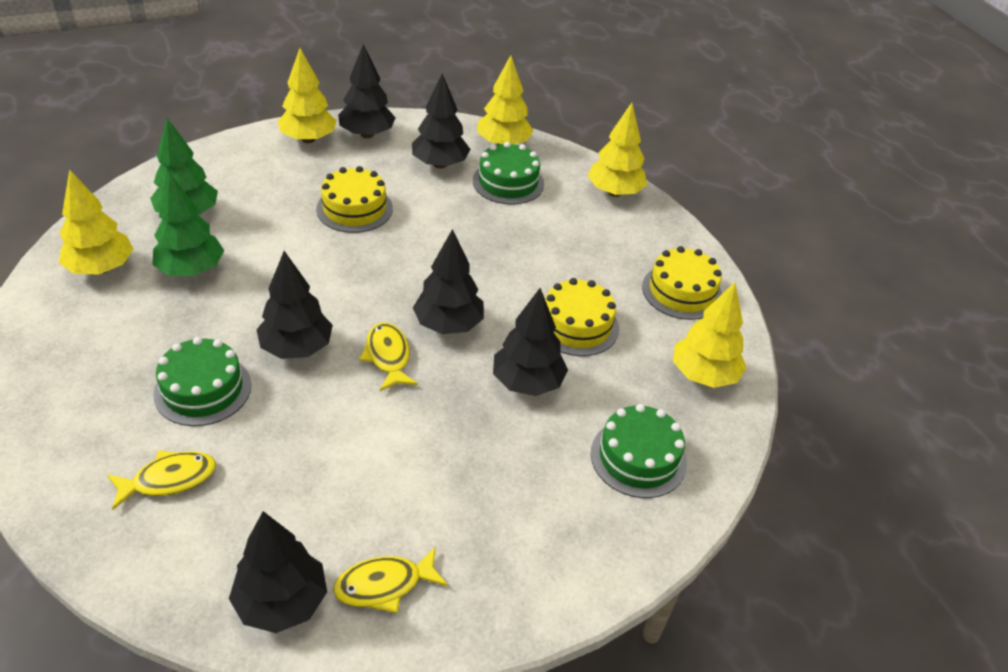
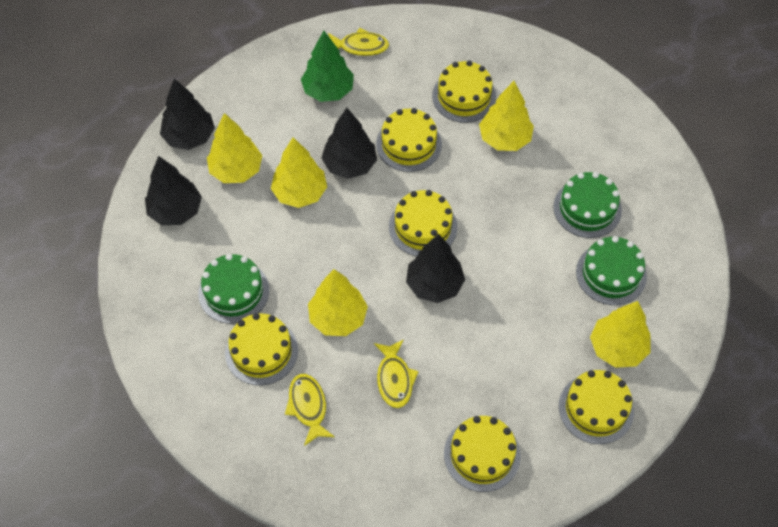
black tree: 6 -> 4
green tree: 2 -> 1
yellow cake: 3 -> 6

